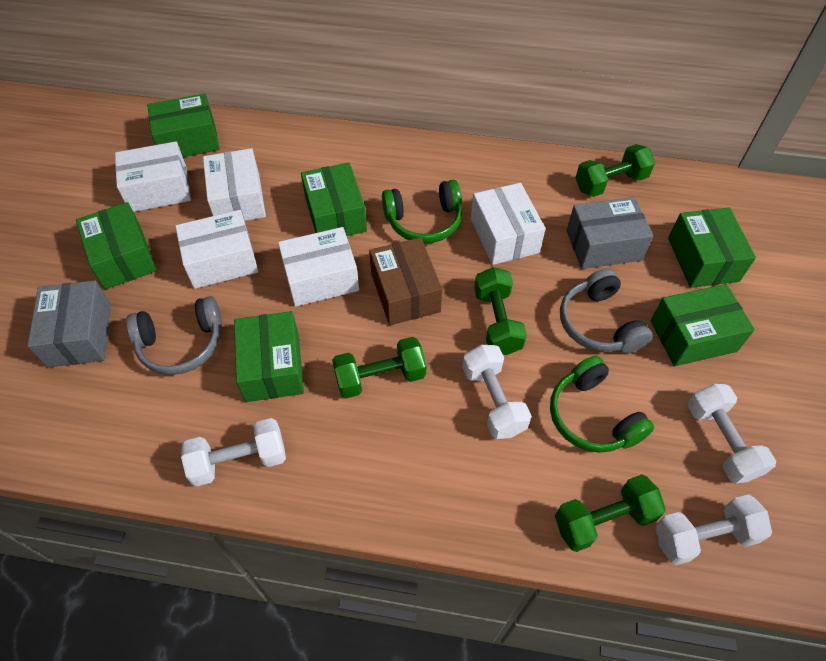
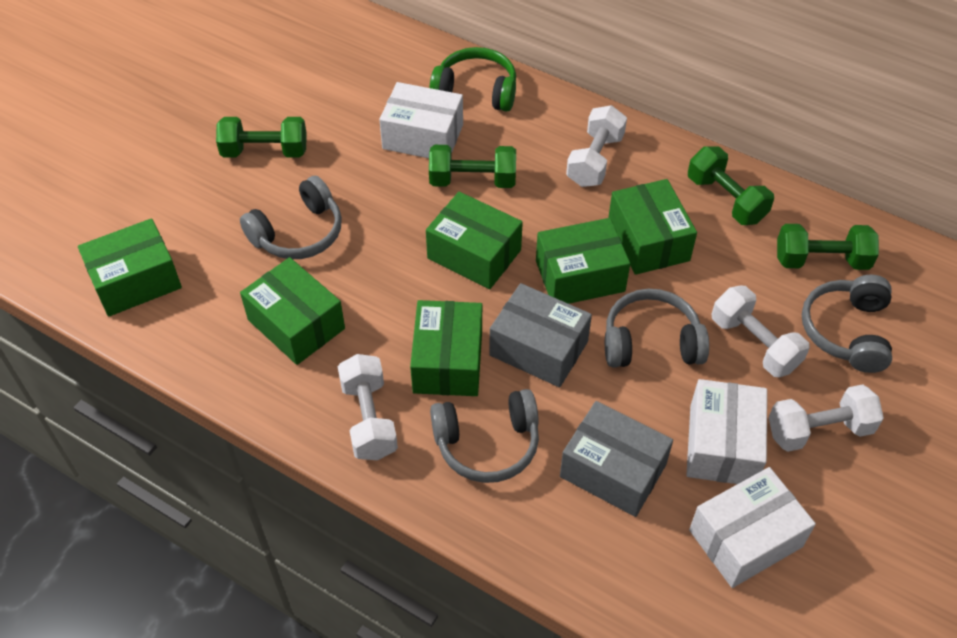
brown box: 1 -> 0
green headphones: 2 -> 1
grey headphones: 2 -> 4
white box: 5 -> 3

